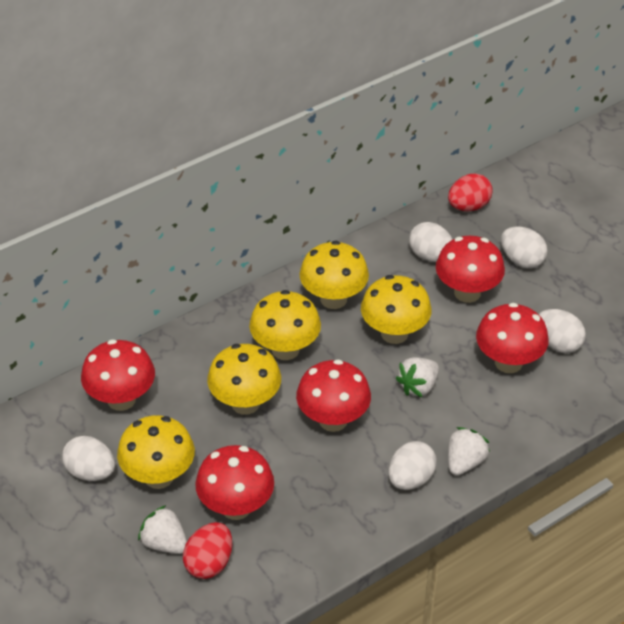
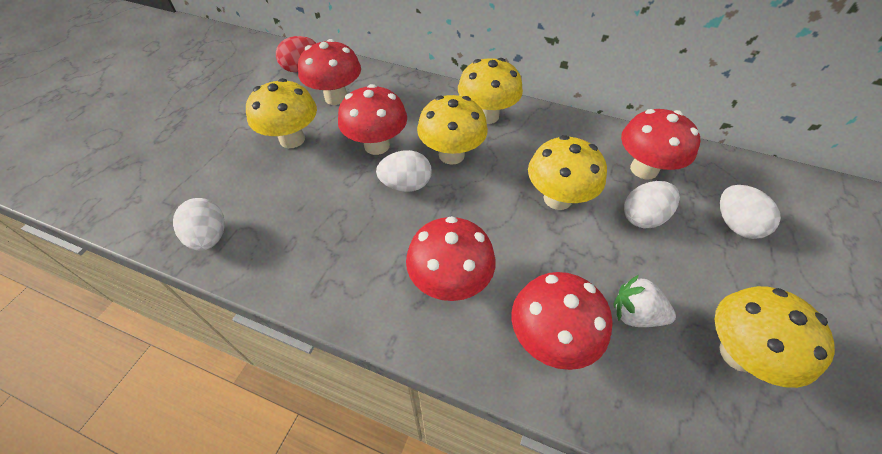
red egg: 2 -> 1
white egg: 5 -> 4
white strawberry: 3 -> 1

